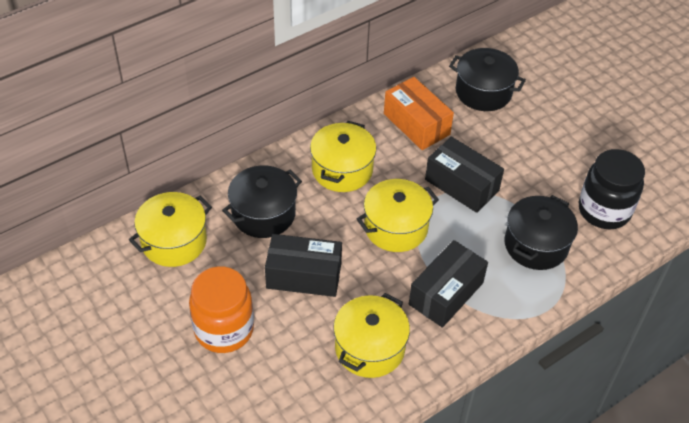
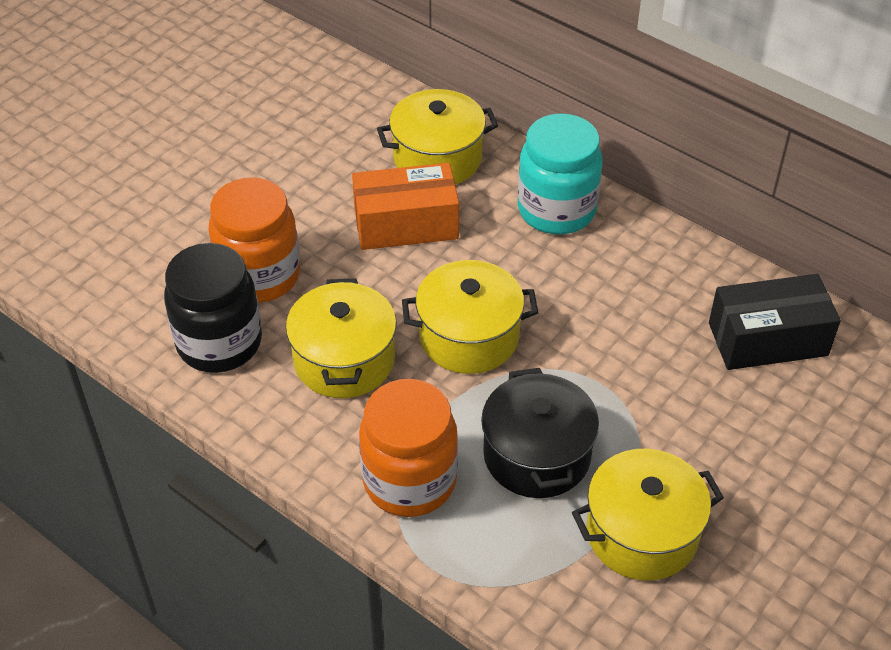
black box: 3 -> 1
black pot: 3 -> 1
orange jar: 1 -> 2
turquoise jar: 0 -> 1

